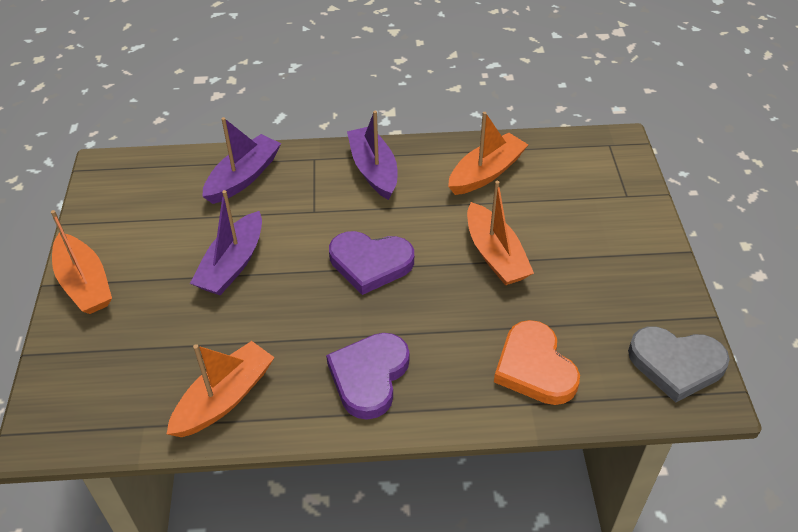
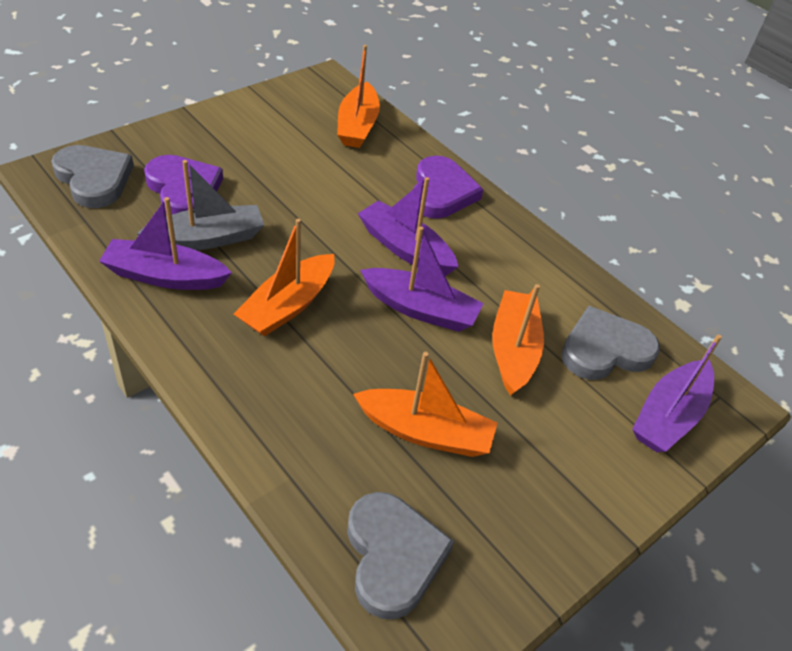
grey boat: 0 -> 1
grey heart: 1 -> 3
orange heart: 1 -> 0
purple boat: 3 -> 4

